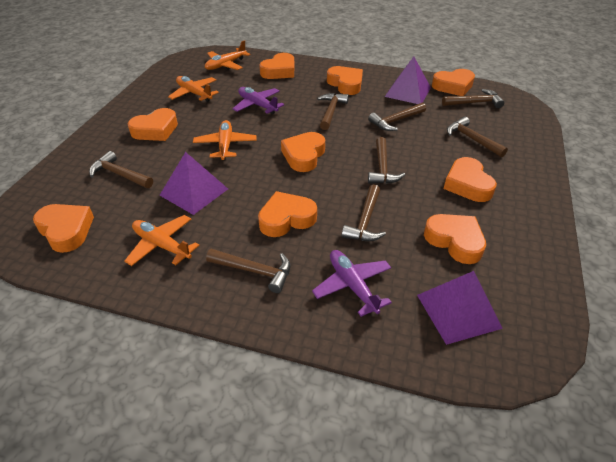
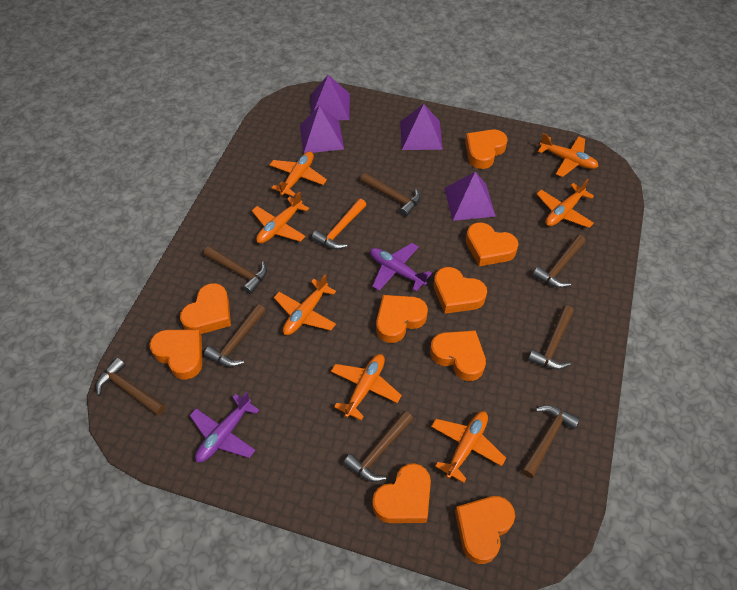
orange hammer: 0 -> 1
orange plane: 4 -> 7
purple pyramid: 3 -> 4

